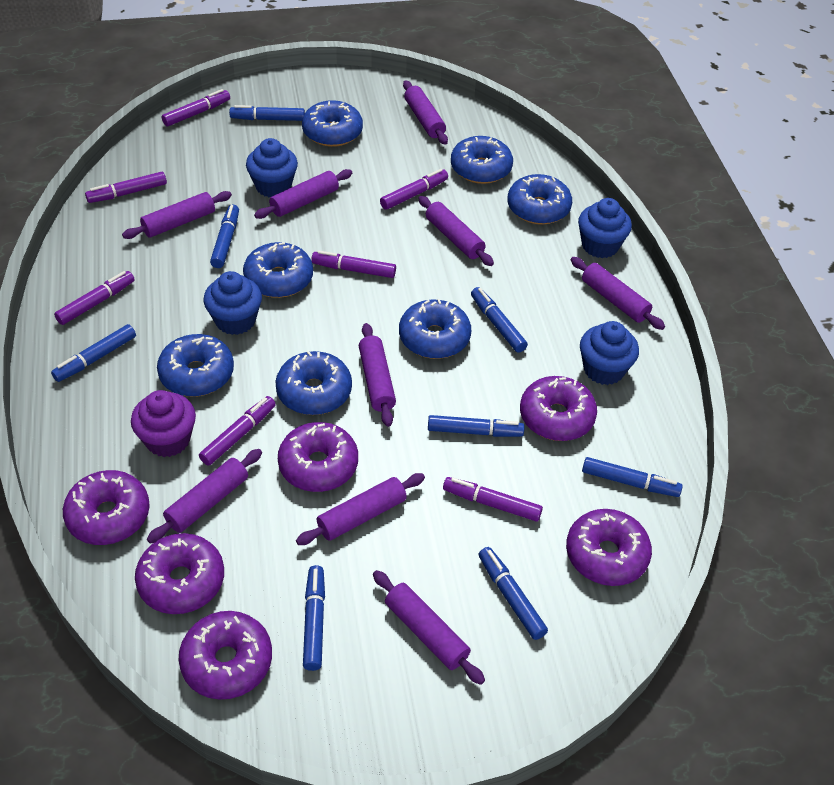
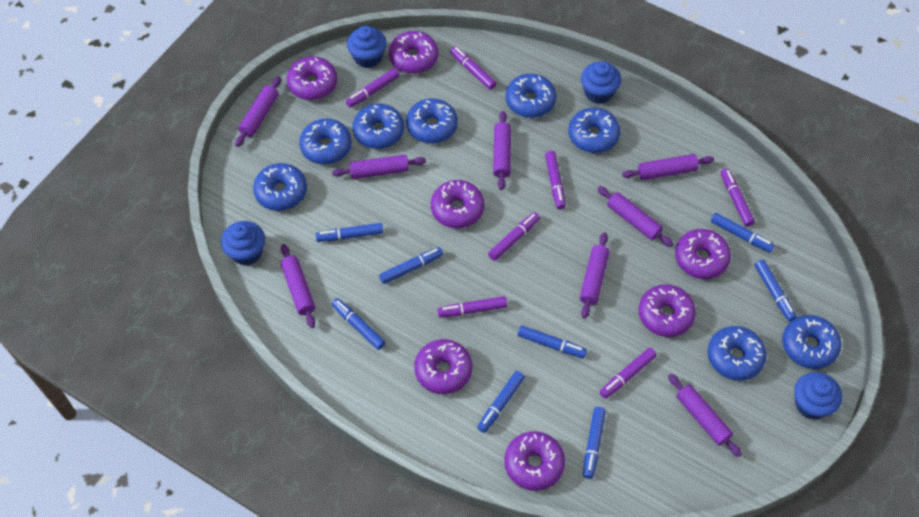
blue donut: 7 -> 8
purple cupcake: 1 -> 0
purple donut: 6 -> 7
purple rolling pin: 9 -> 8

